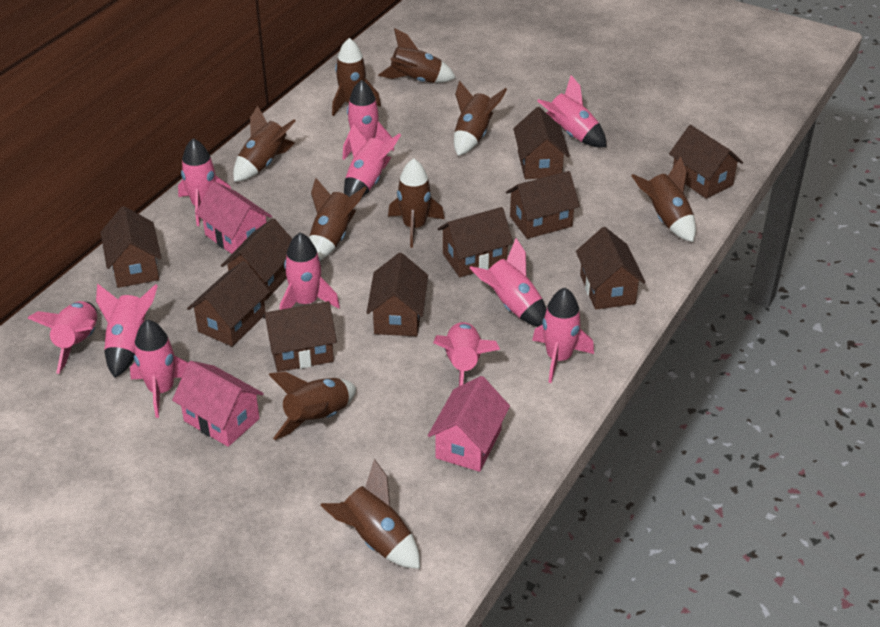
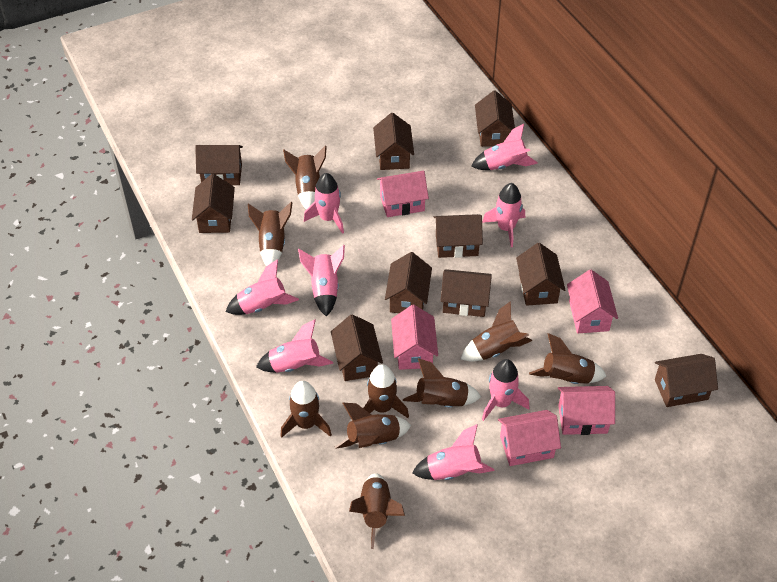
pink house: 3 -> 5
pink rocket: 11 -> 8

